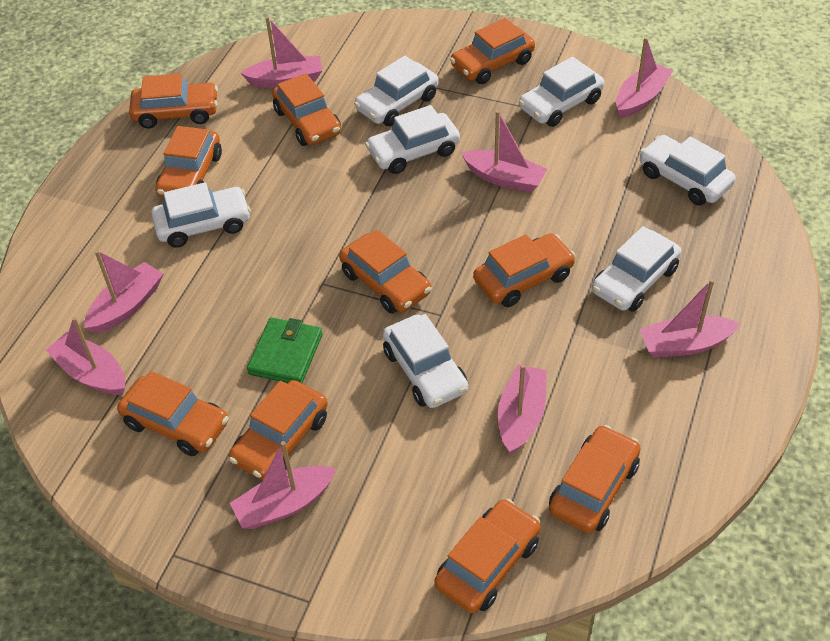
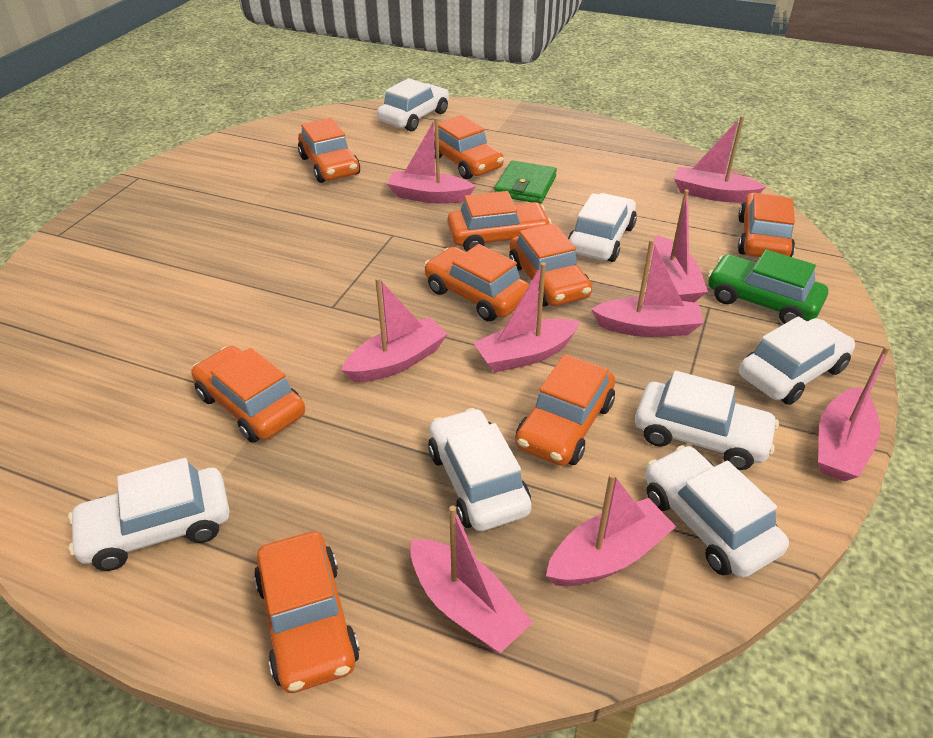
green car: 0 -> 1
orange car: 10 -> 9
pink boat: 8 -> 9

